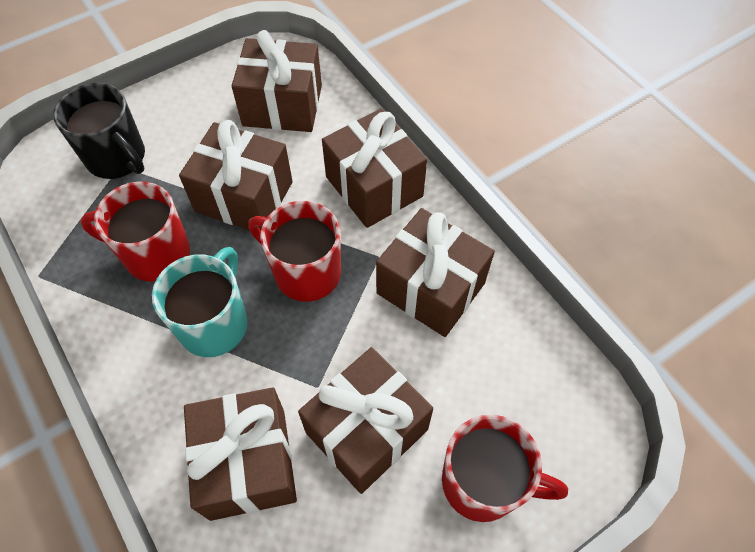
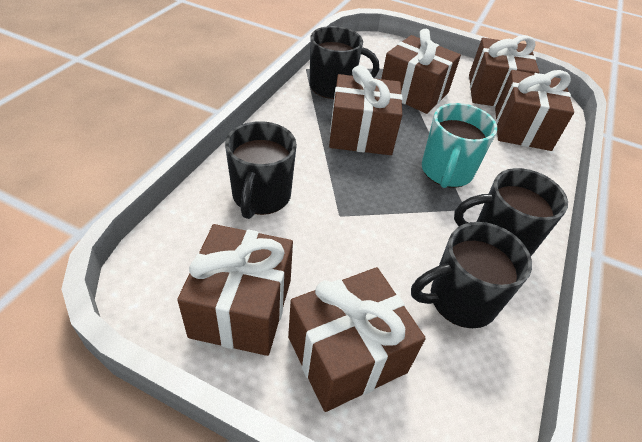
black mug: 1 -> 4
red mug: 3 -> 0

